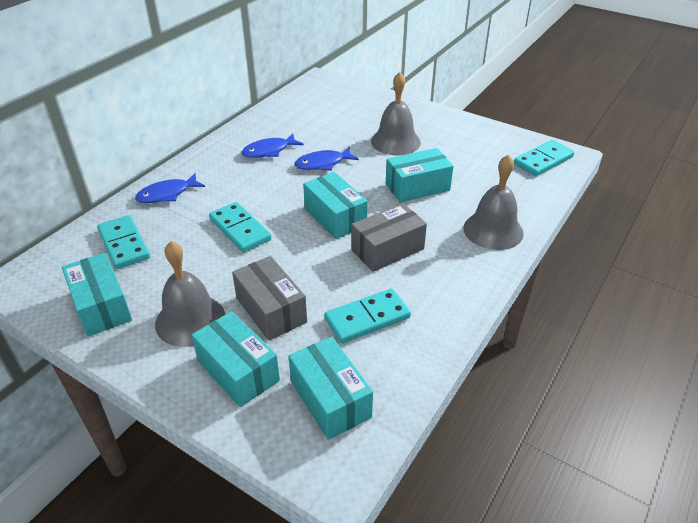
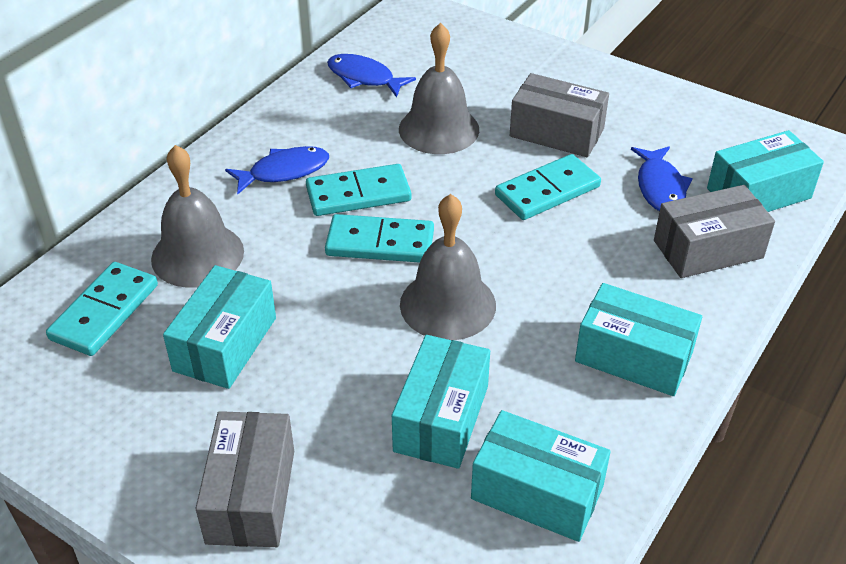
grey box: 2 -> 3

